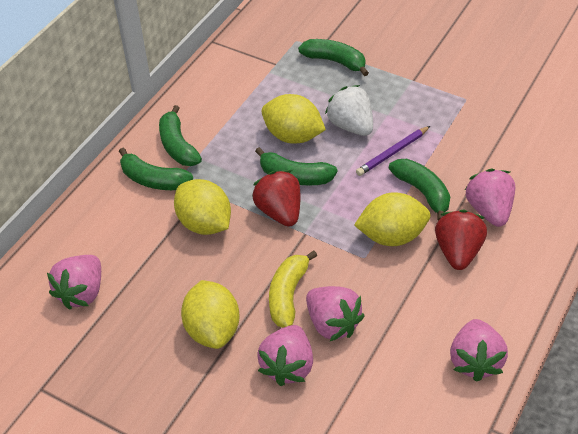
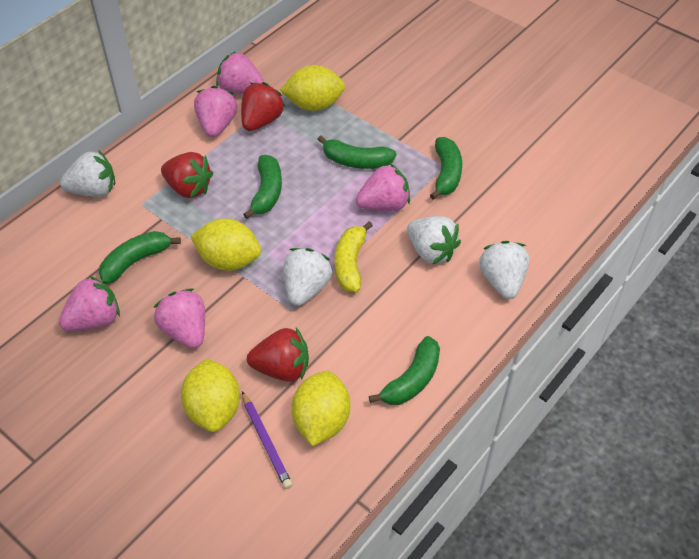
red strawberry: 2 -> 3
white strawberry: 1 -> 4

